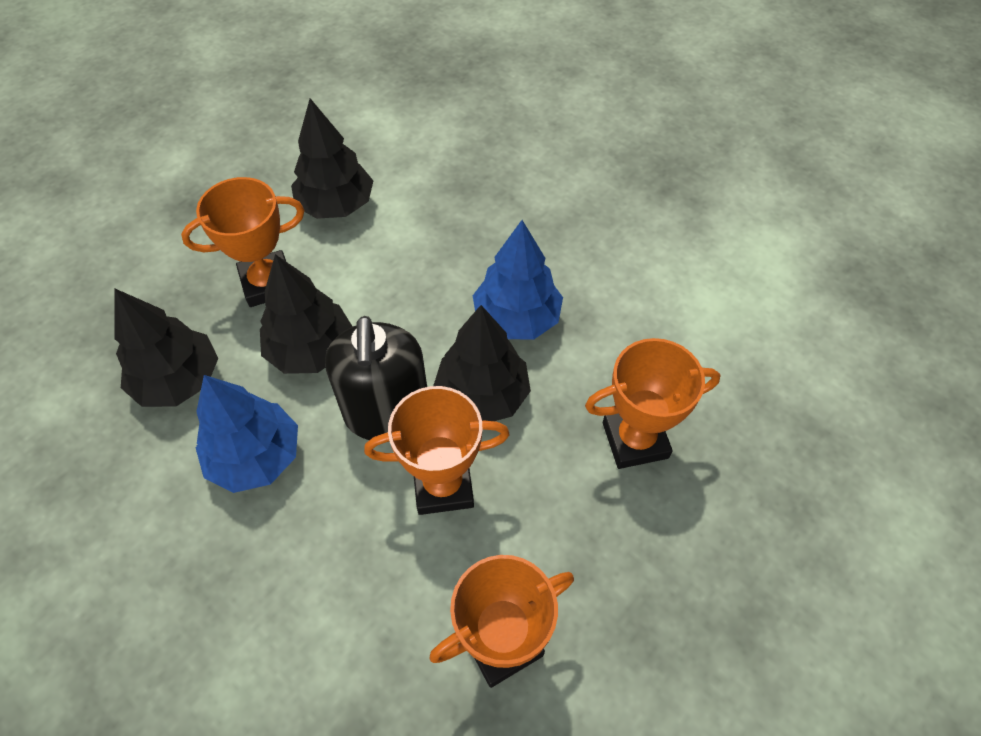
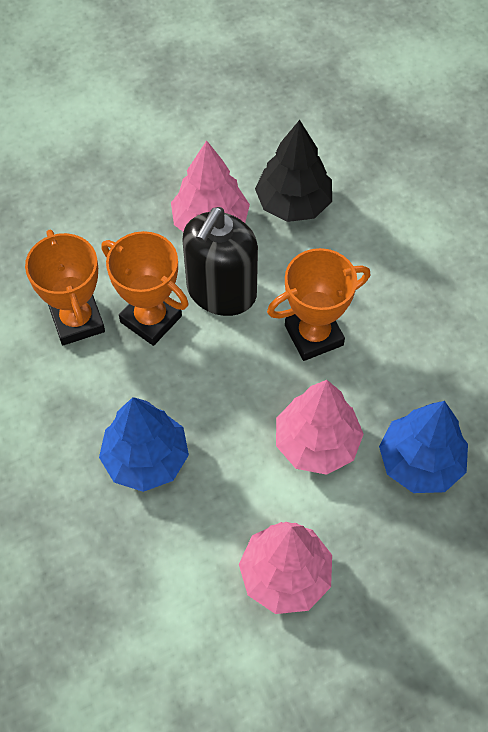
black tree: 4 -> 1
orange trophy: 4 -> 3
pink tree: 0 -> 3

